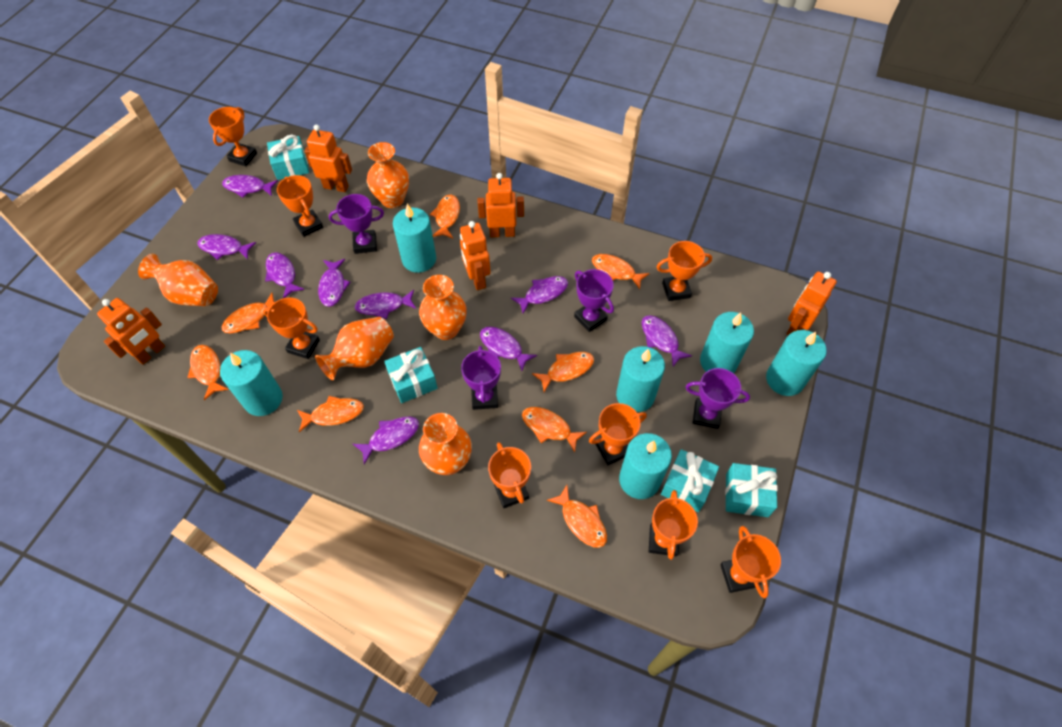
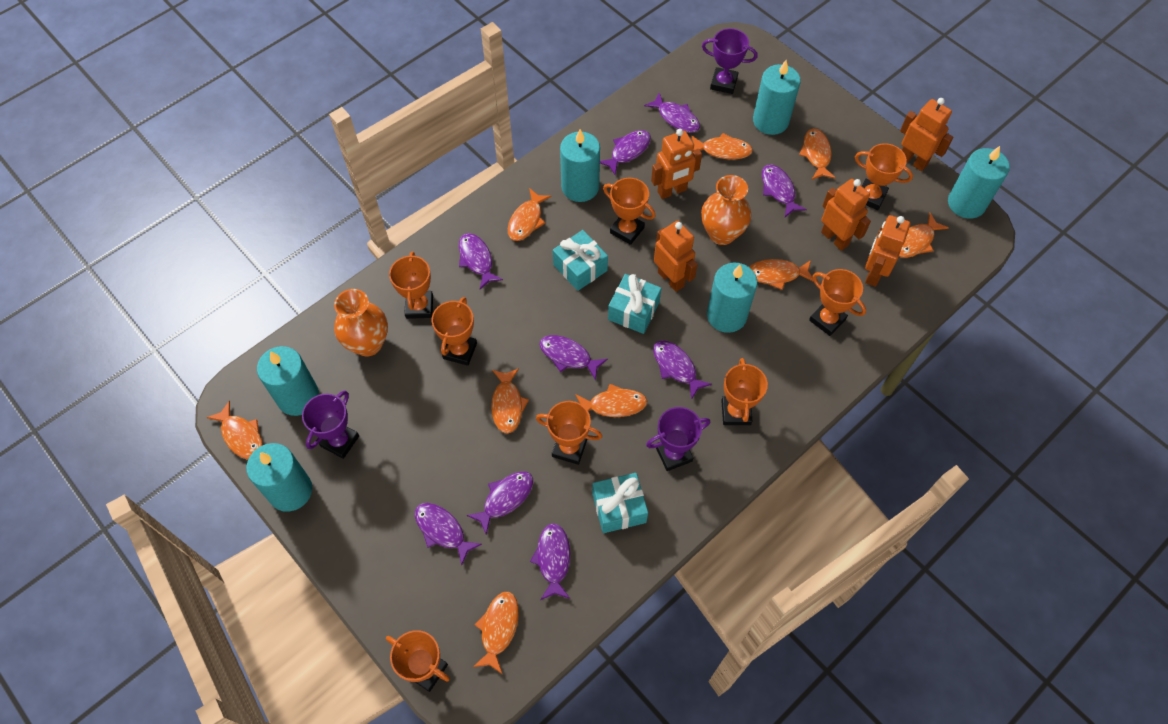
orange fish: 8 -> 9
orange vase: 5 -> 2
purple trophy: 4 -> 3
turquoise gift: 4 -> 3

